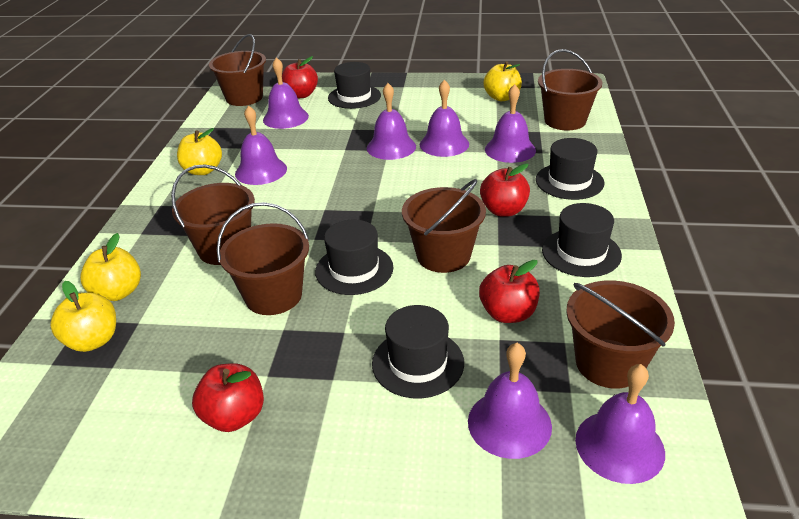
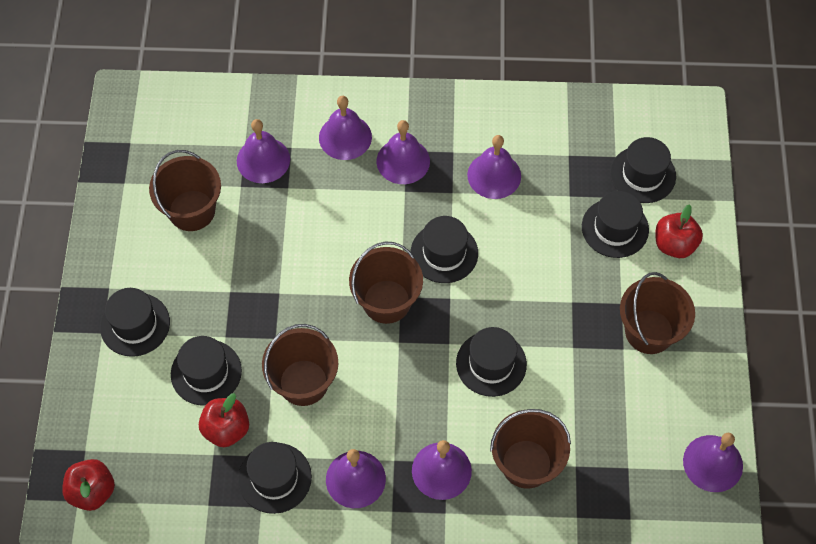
black hat: 5 -> 7
brown bucket: 6 -> 5
red apple: 4 -> 3
yellow apple: 4 -> 0

